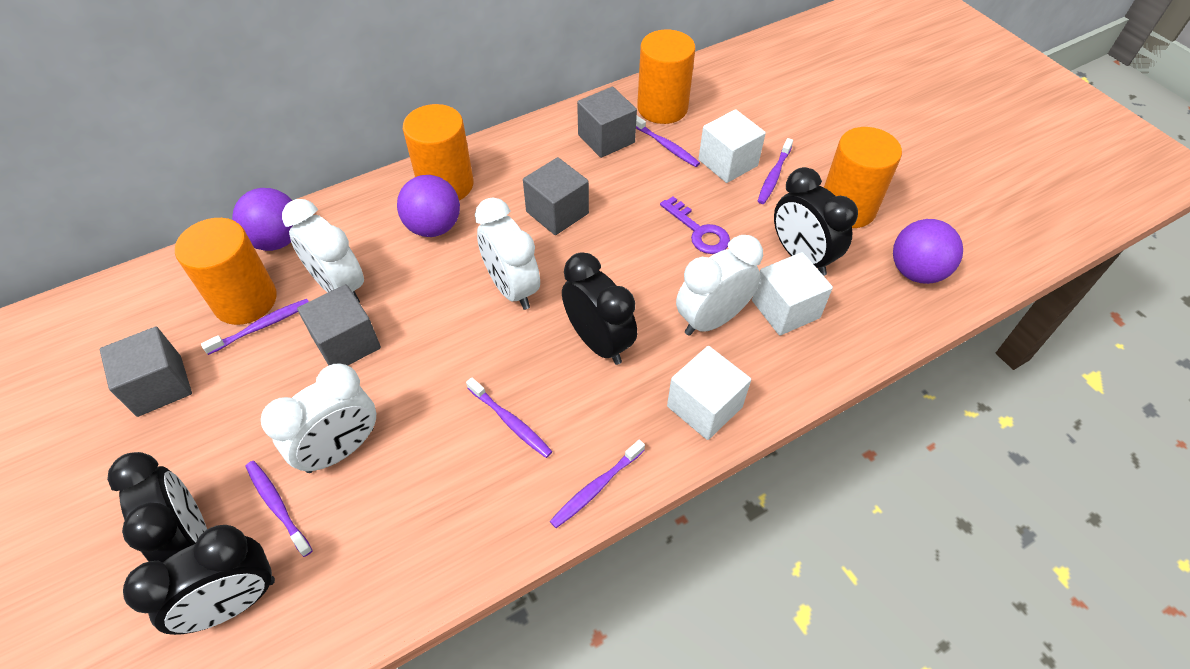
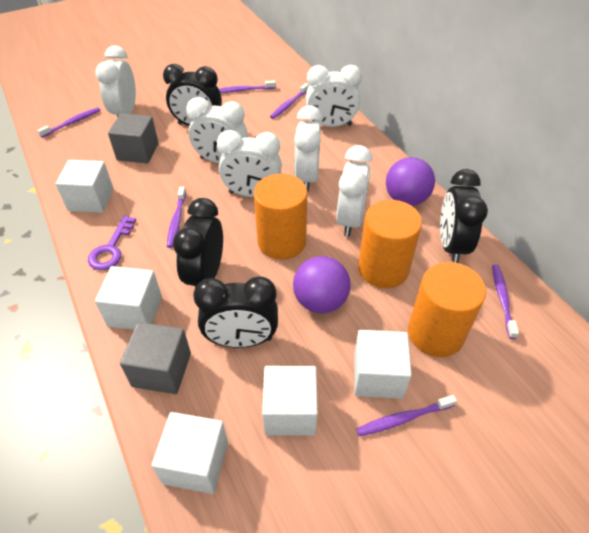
grey cube: 4 -> 2
orange cylinder: 4 -> 3
purple ball: 3 -> 2
white clock: 4 -> 6
white cube: 3 -> 5

